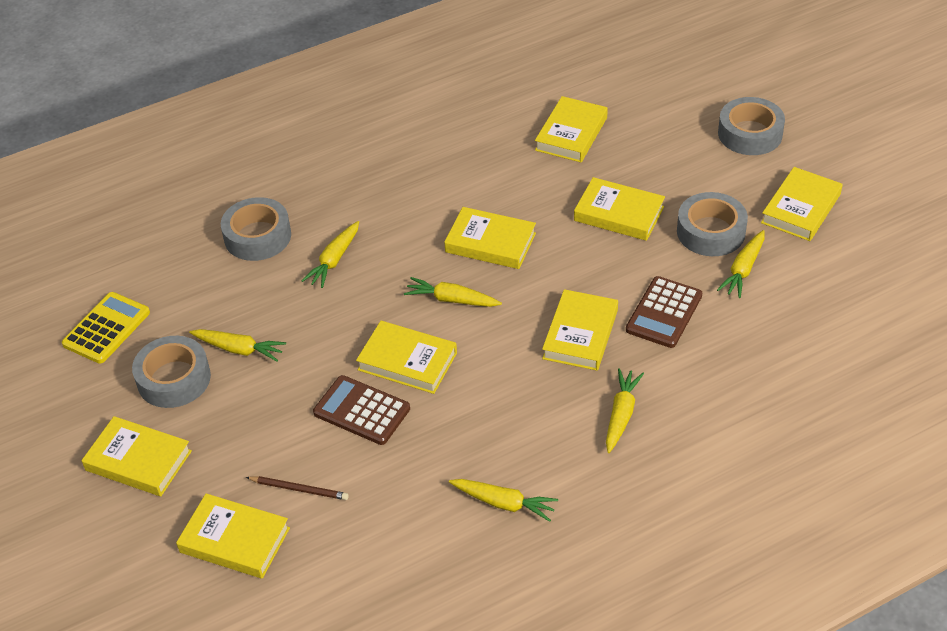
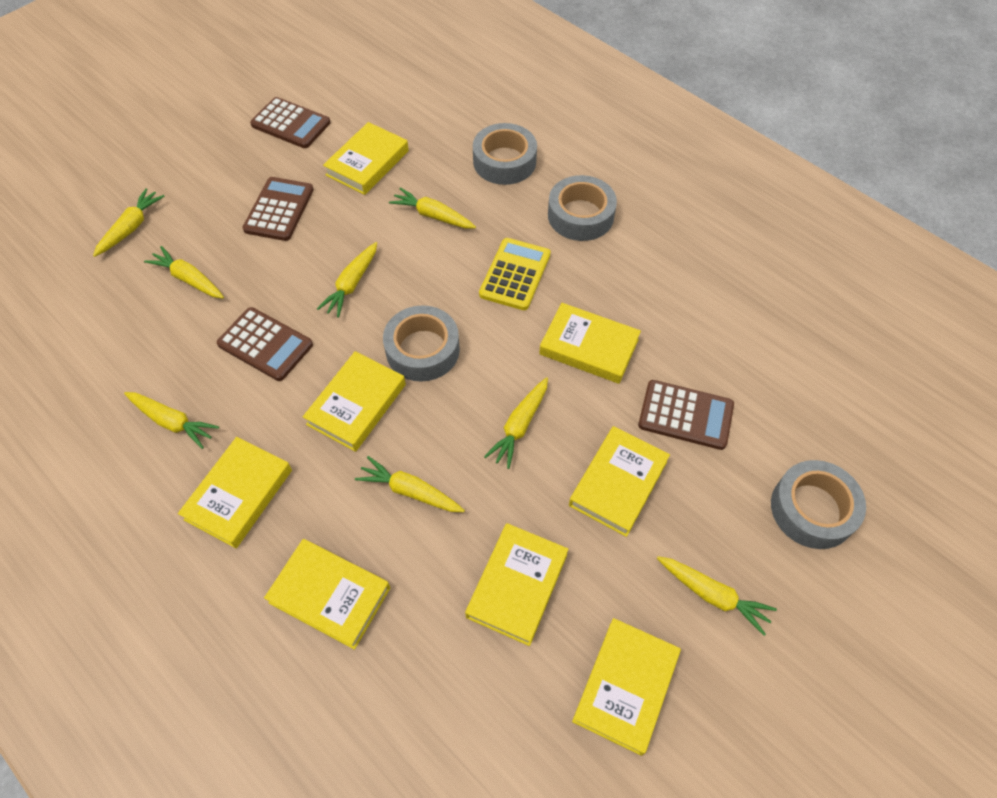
brown calculator: 2 -> 4
brown pencil: 1 -> 0
yellow carrot: 6 -> 8

